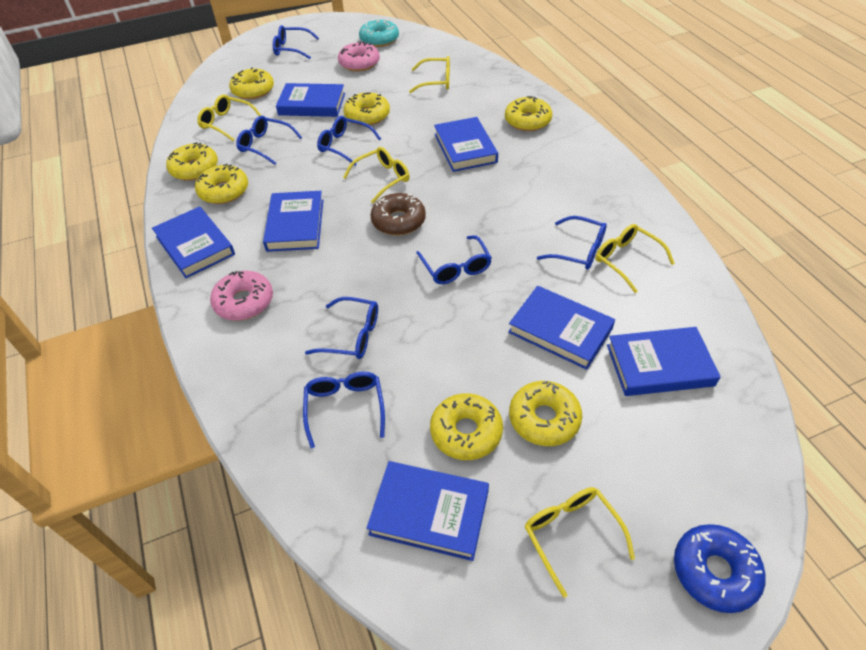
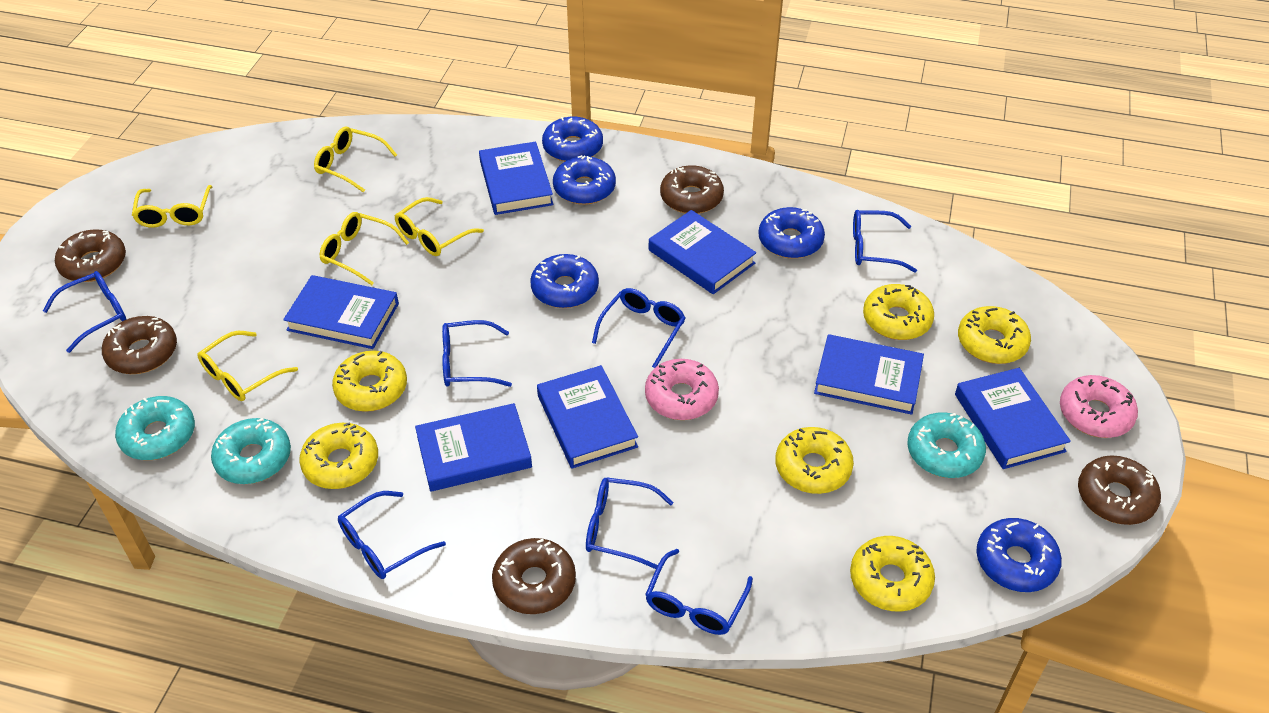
blue donut: 1 -> 5
brown donut: 1 -> 5
turquoise donut: 1 -> 3
yellow donut: 7 -> 6

